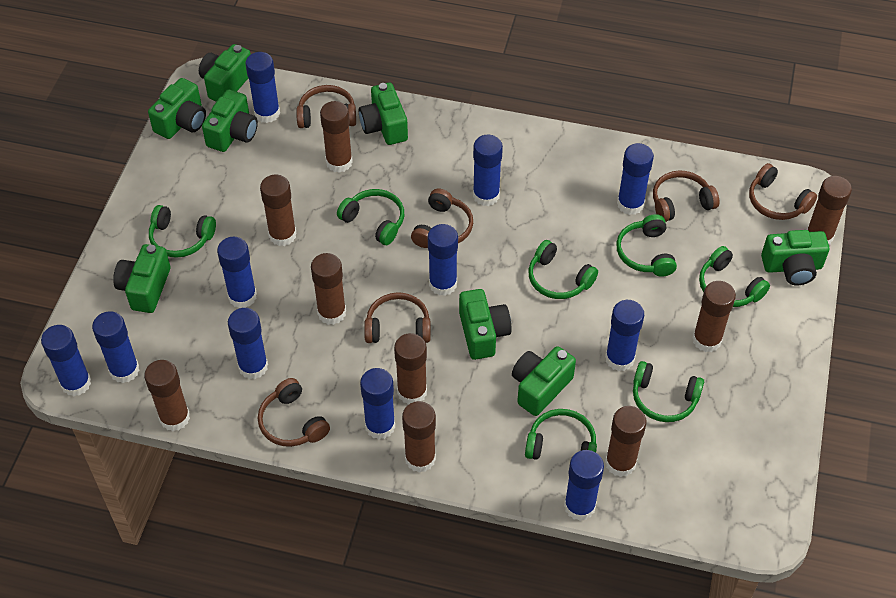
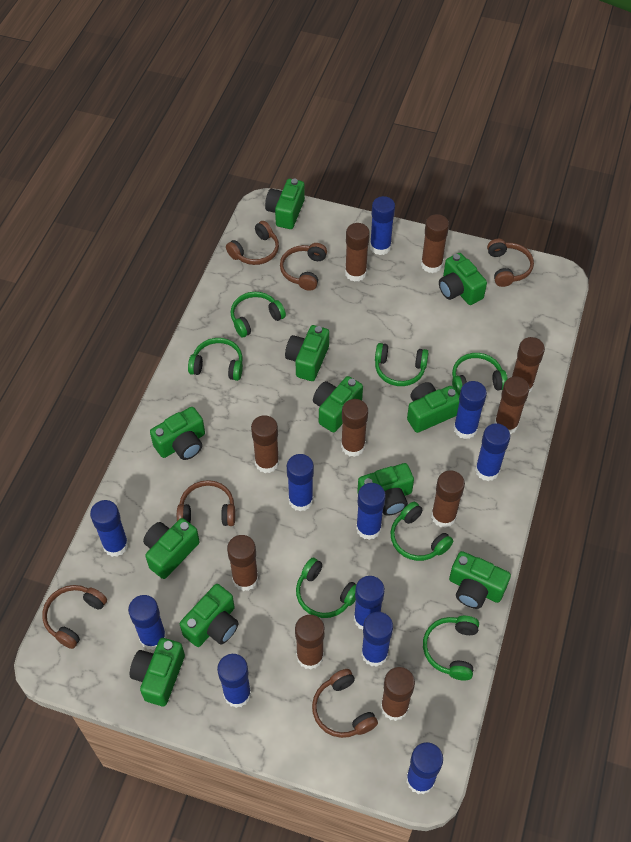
brown glue stick: 9 -> 10
green camera: 8 -> 11

